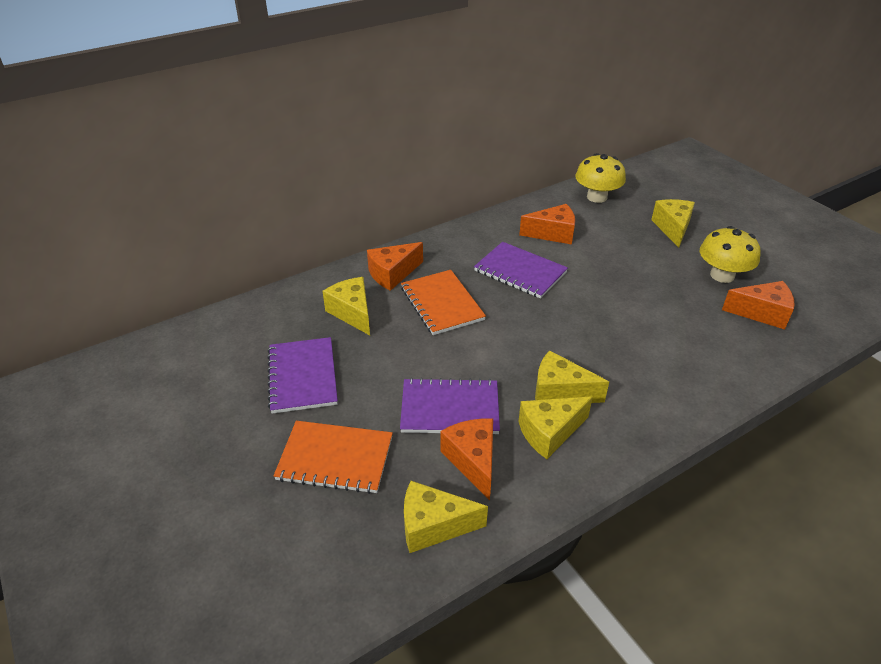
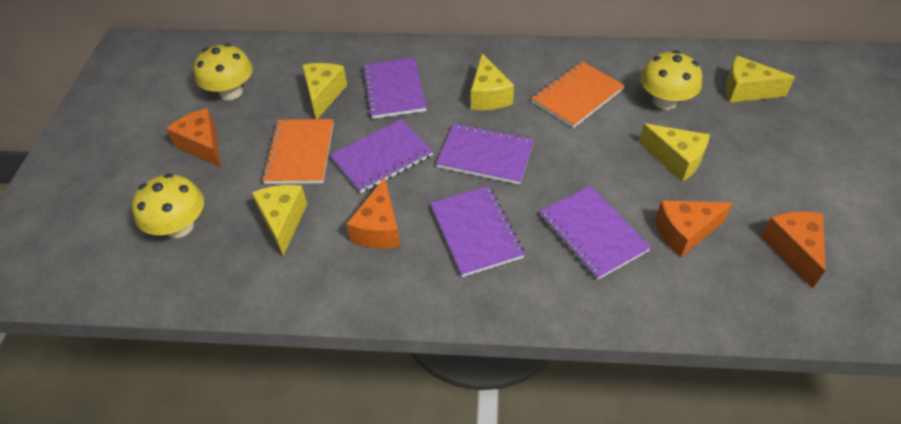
purple notebook: 3 -> 5
yellow mushroom: 2 -> 3

